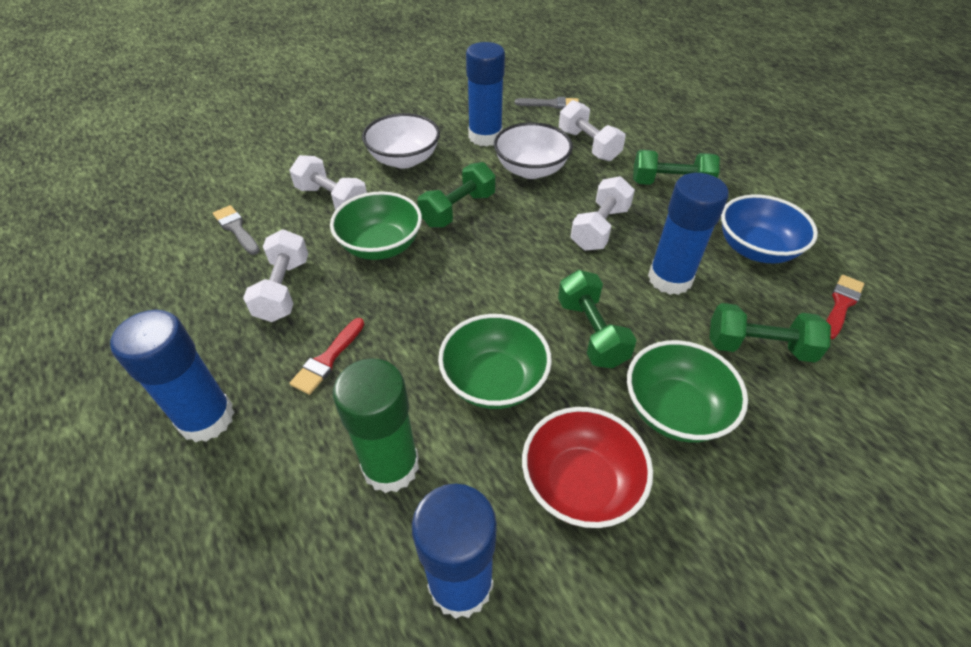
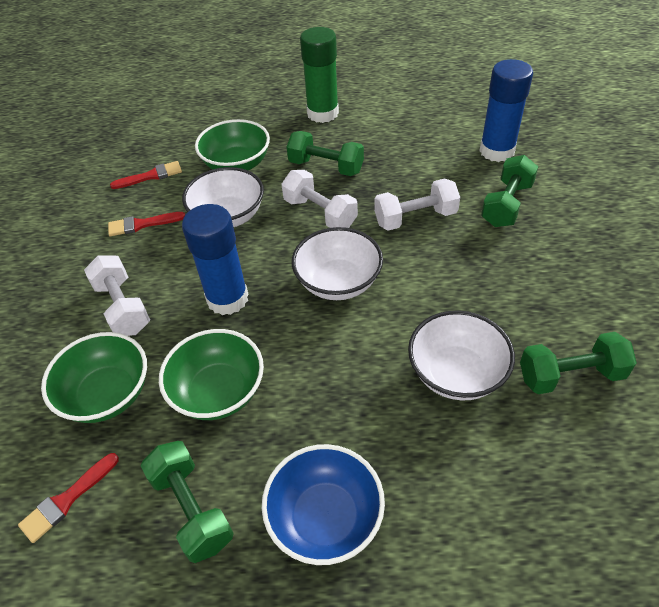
blue glue stick: 4 -> 2
grey brush: 2 -> 0
red bowl: 1 -> 0
red brush: 2 -> 3
white bowl: 2 -> 3
white dumbbell: 4 -> 3

